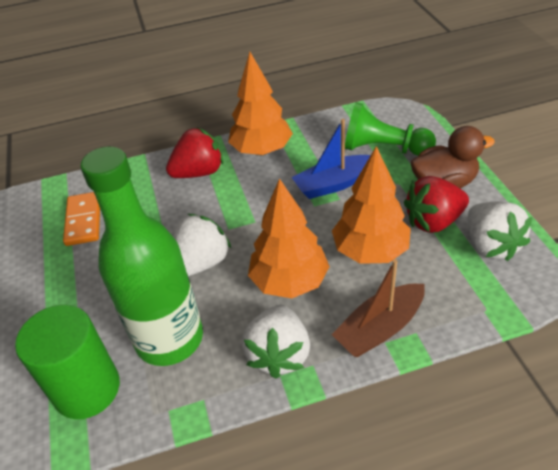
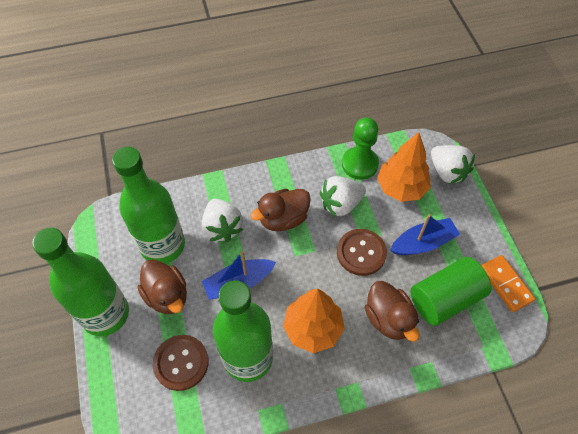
blue boat: 1 -> 2
brown boat: 1 -> 0
brown button: 0 -> 2
brown duck: 1 -> 3
green bottle: 1 -> 3
orange tree: 3 -> 2
red strawberry: 2 -> 0

